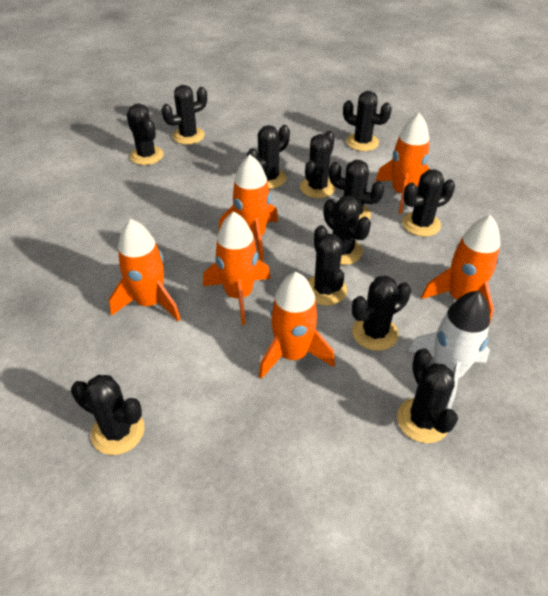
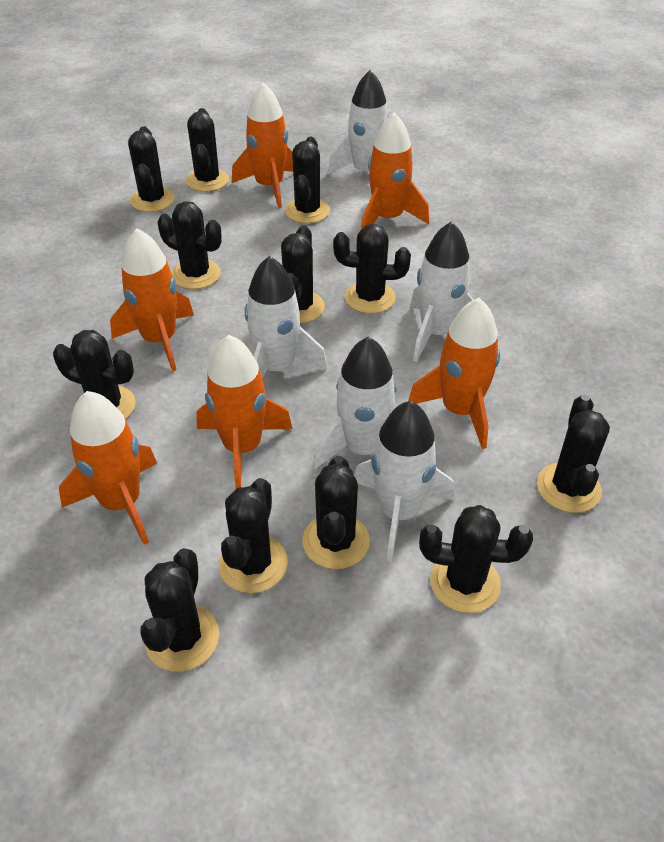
white rocket: 1 -> 5

